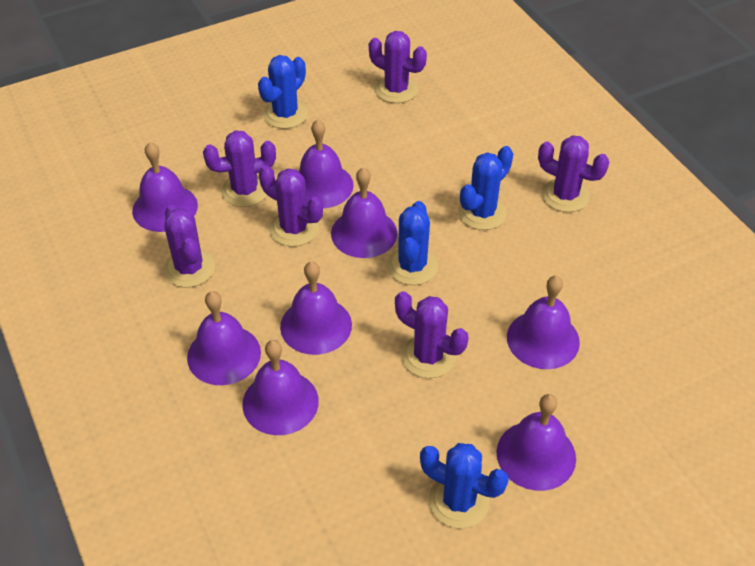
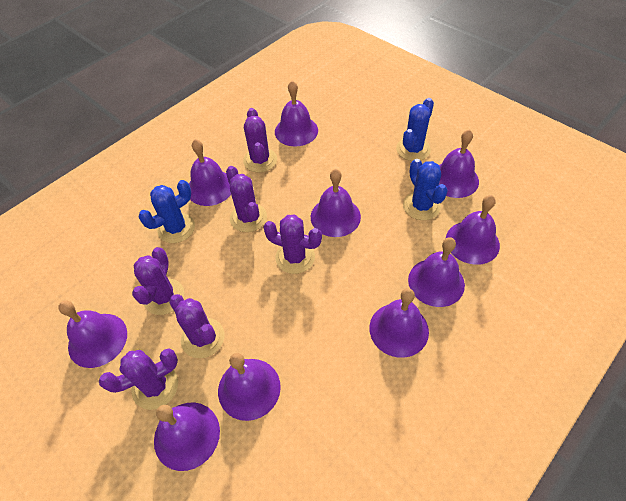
blue cactus: 4 -> 3
purple bell: 8 -> 10

